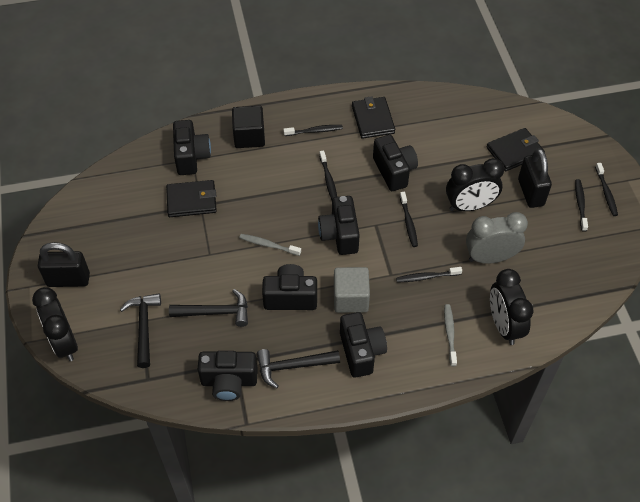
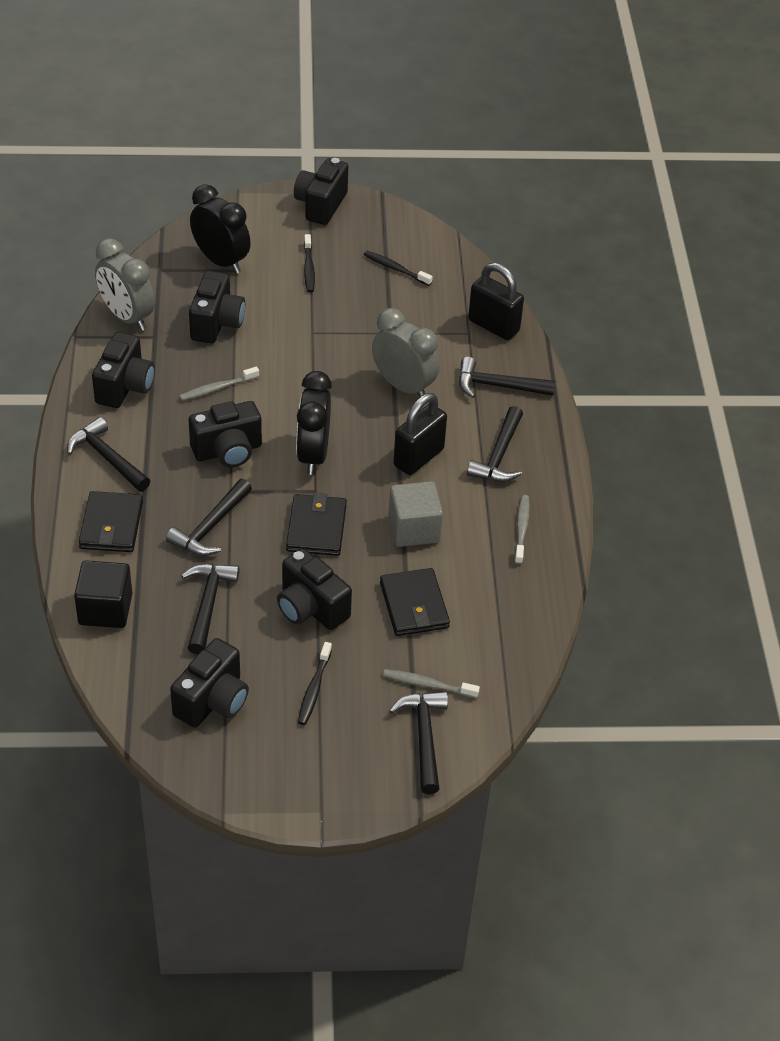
black clock: 3 -> 2
black hammer: 3 -> 6
black toothbrush: 6 -> 3
grey clock: 1 -> 2
grey toothbrush: 2 -> 3

